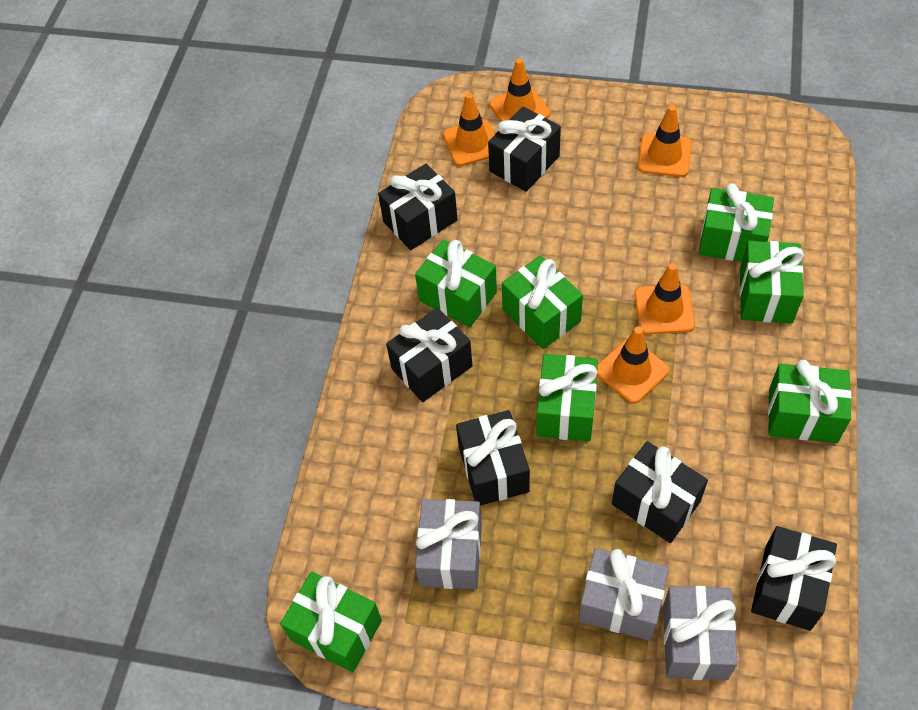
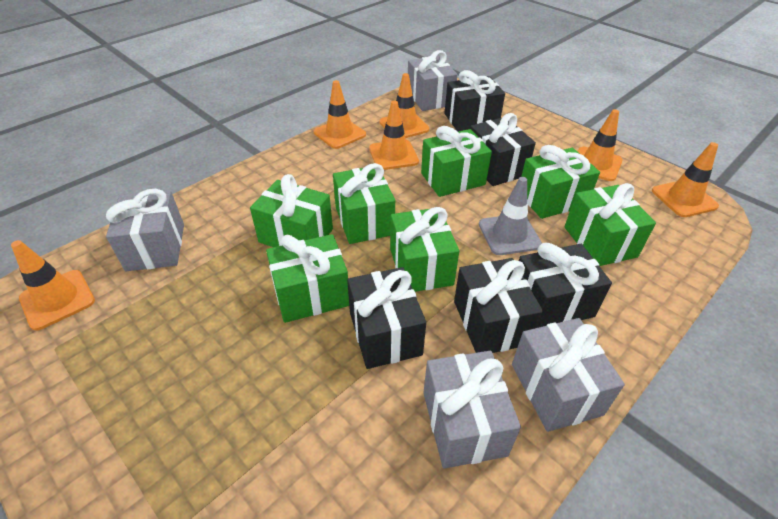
black gift: 6 -> 5
grey gift: 3 -> 4
grey traffic cone: 0 -> 1
orange traffic cone: 5 -> 6

